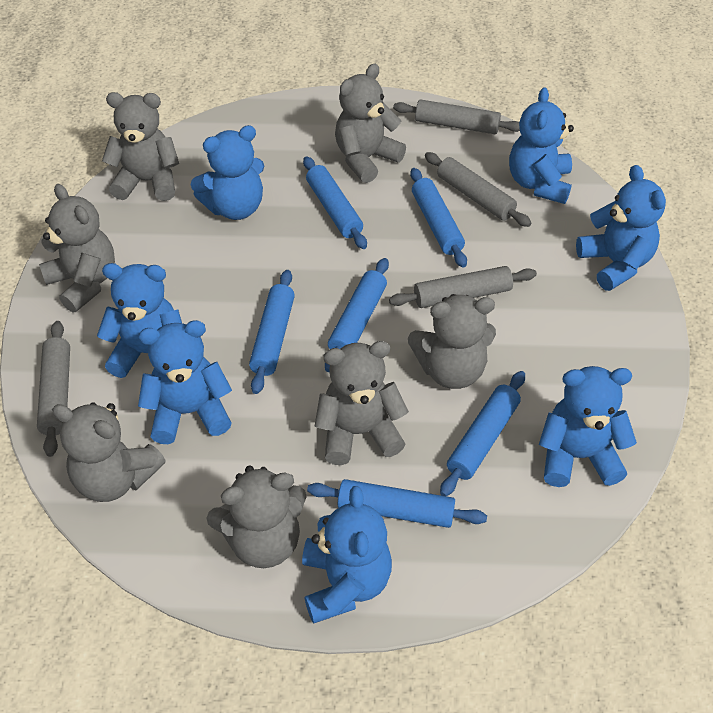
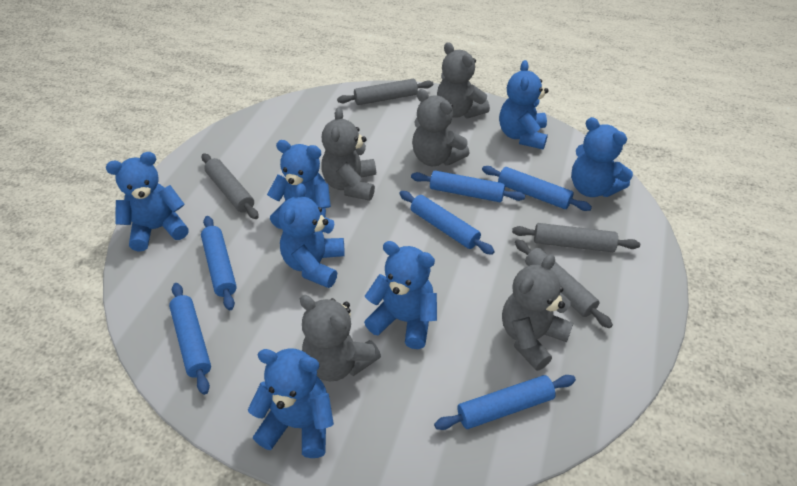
grey teddy bear: 7 -> 5

